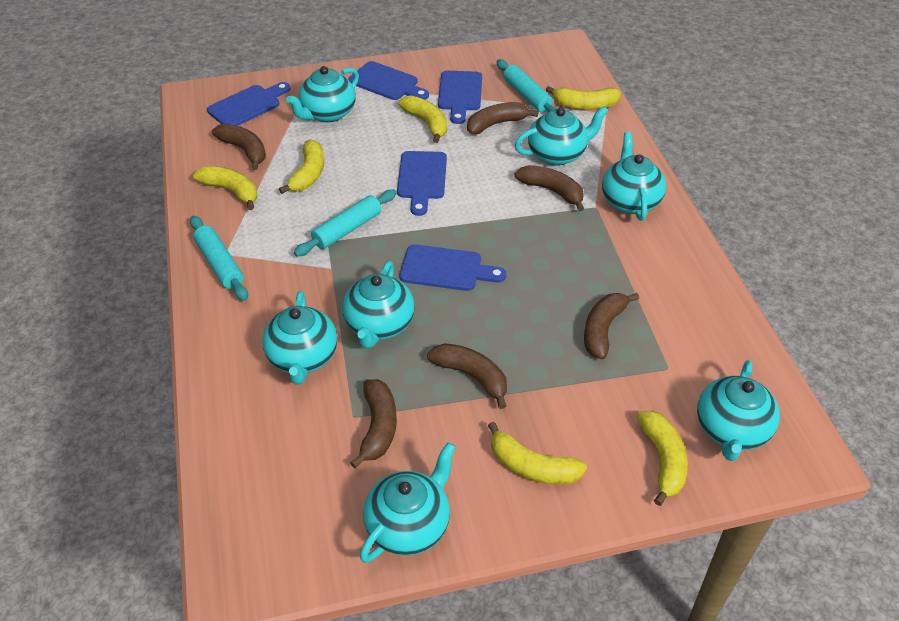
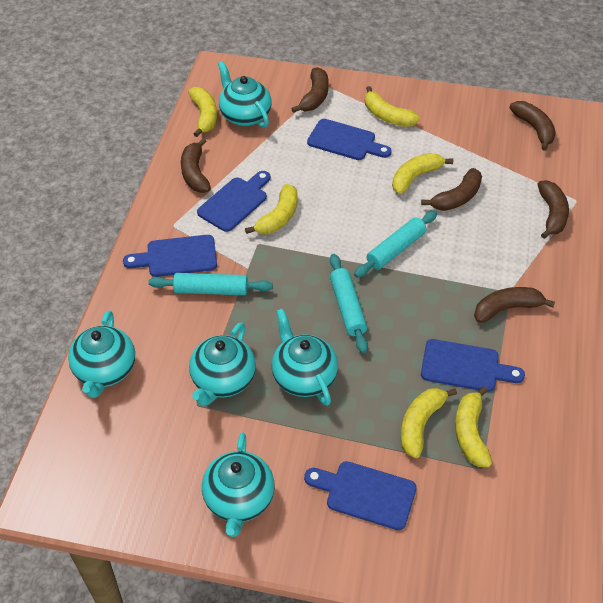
turquoise teapot: 7 -> 5

